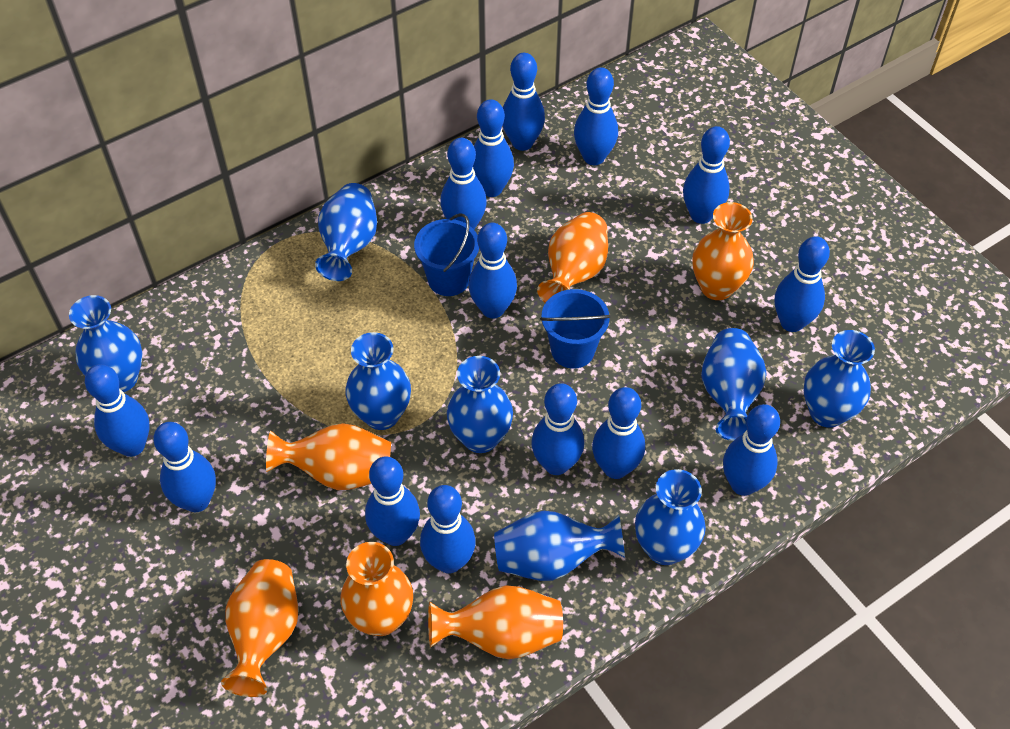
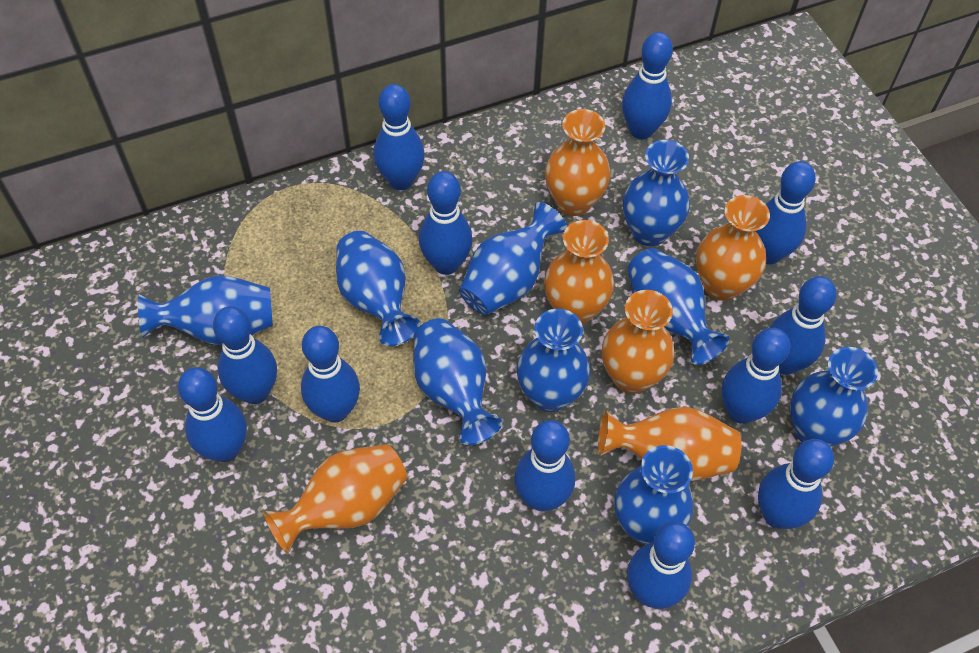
blue bowling pin: 14 -> 12
blue bucket: 2 -> 0
blue vase: 8 -> 9

